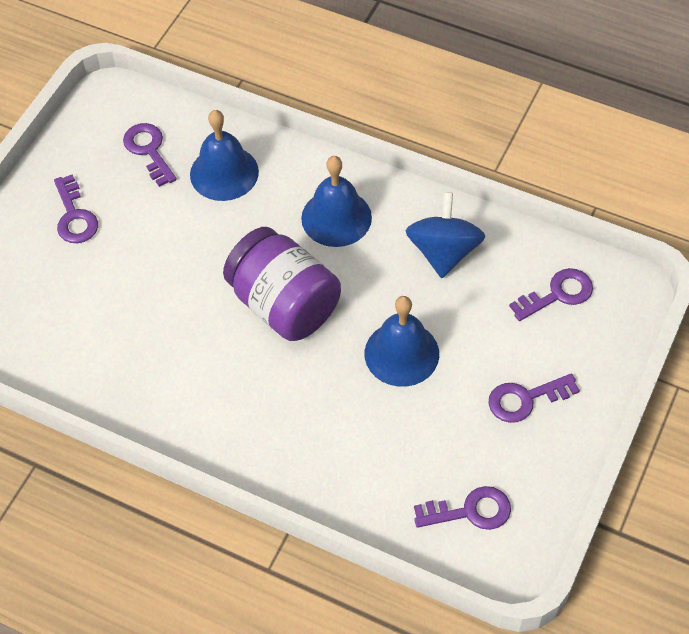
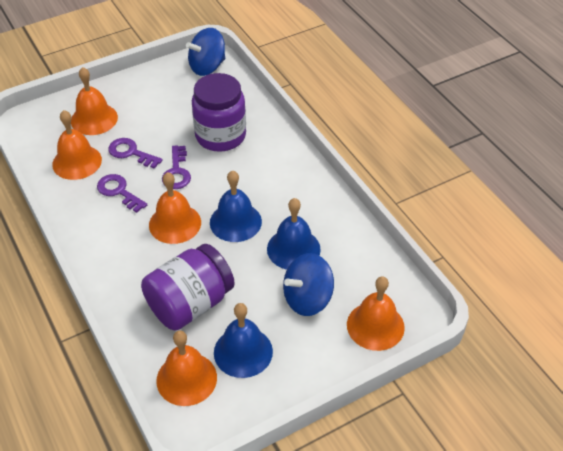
blue spinning top: 1 -> 2
orange bell: 0 -> 5
purple jar: 1 -> 2
purple key: 5 -> 3

